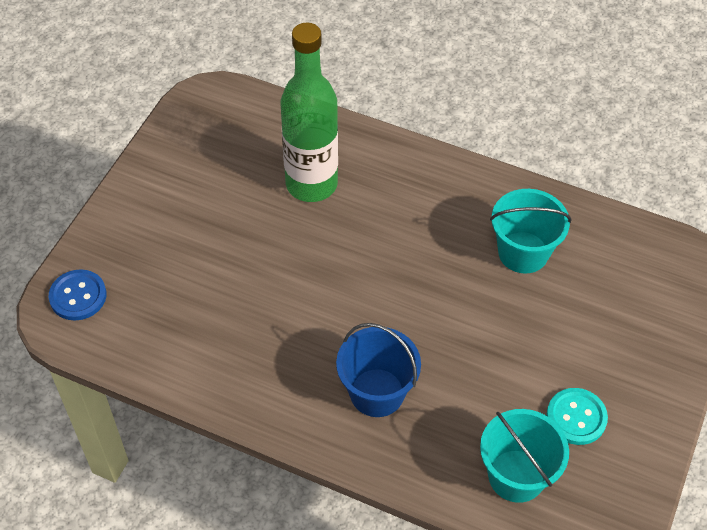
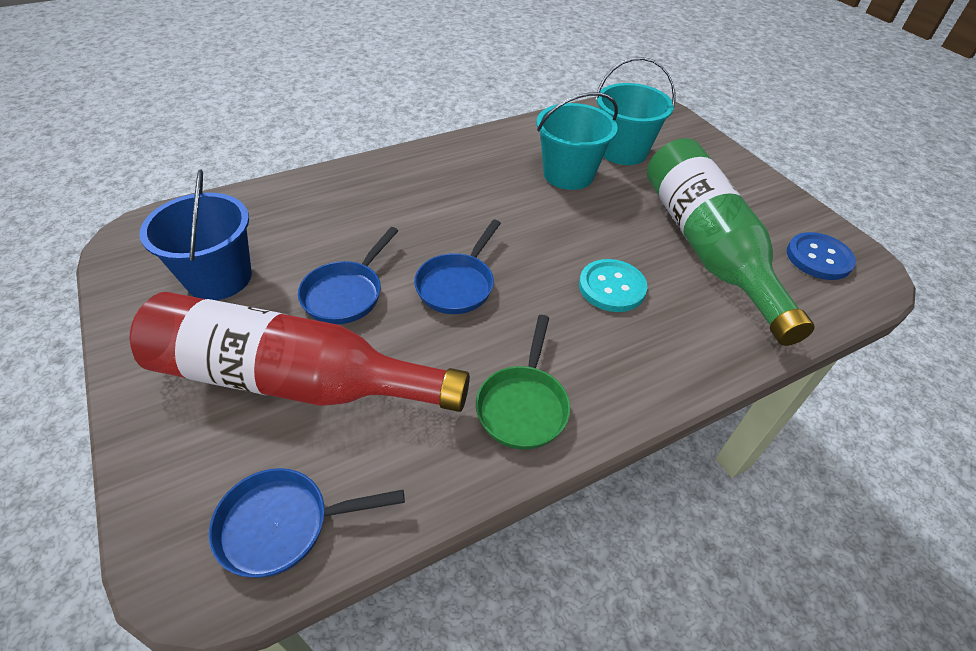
blue pan: 0 -> 3
green pan: 0 -> 1
red bottle: 0 -> 1

